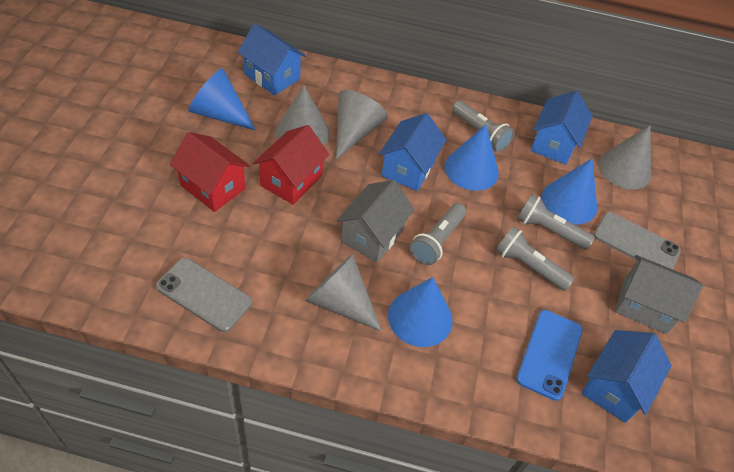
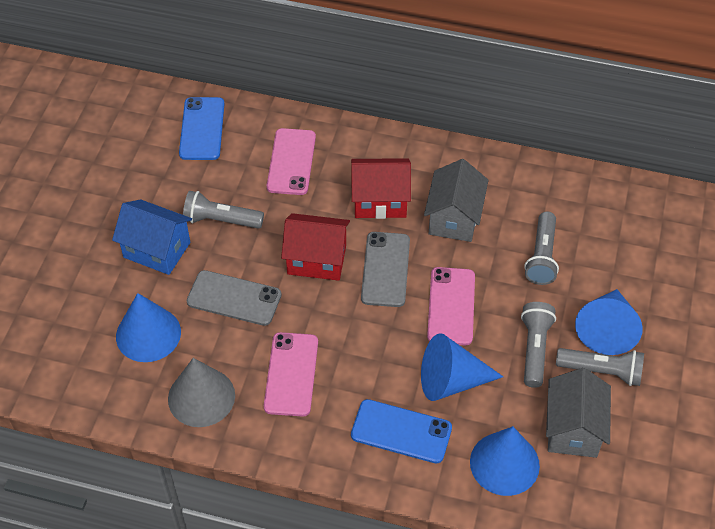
blue house: 4 -> 1
blue phone: 1 -> 2
grey cone: 4 -> 1
pink phone: 0 -> 3

